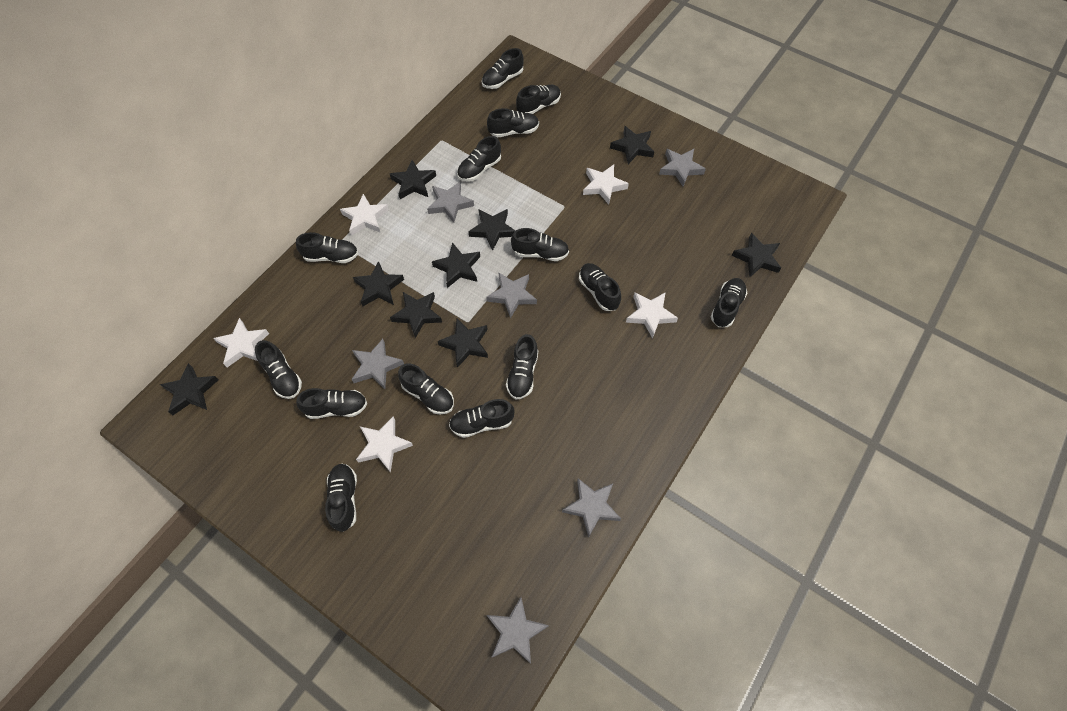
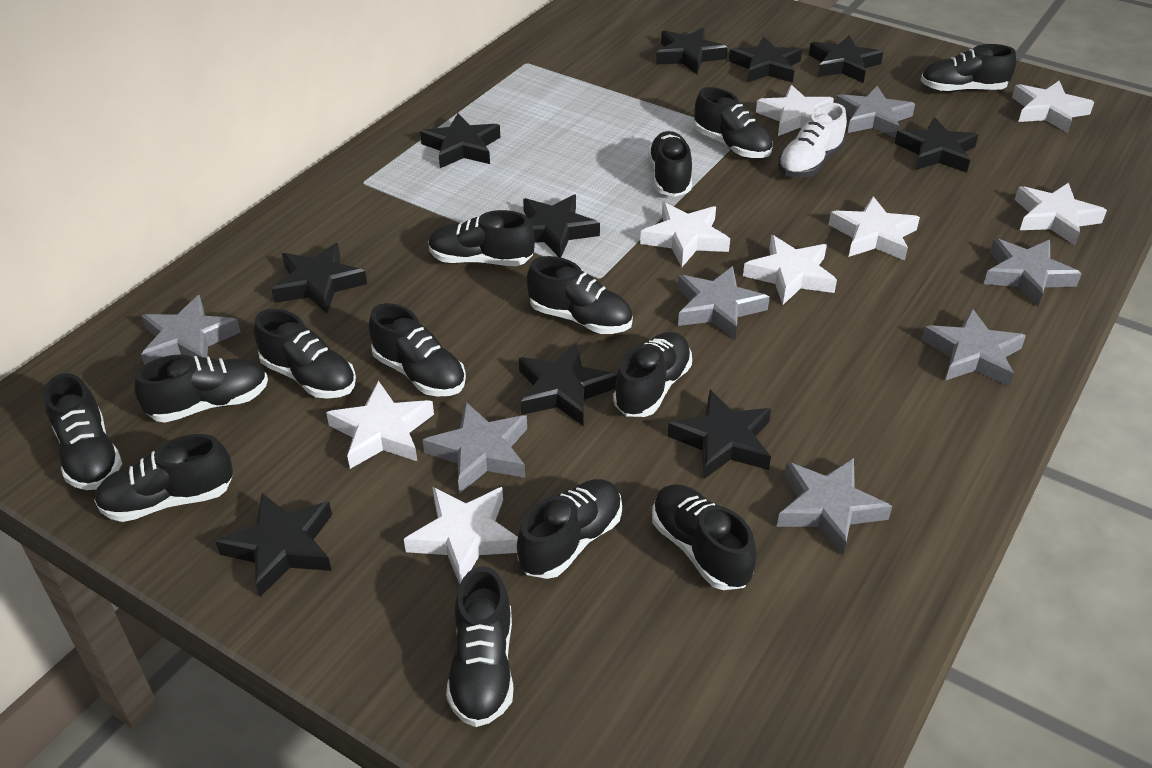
black star: 9 -> 10
grey star: 6 -> 7
white shoe: 0 -> 1
white star: 5 -> 8

